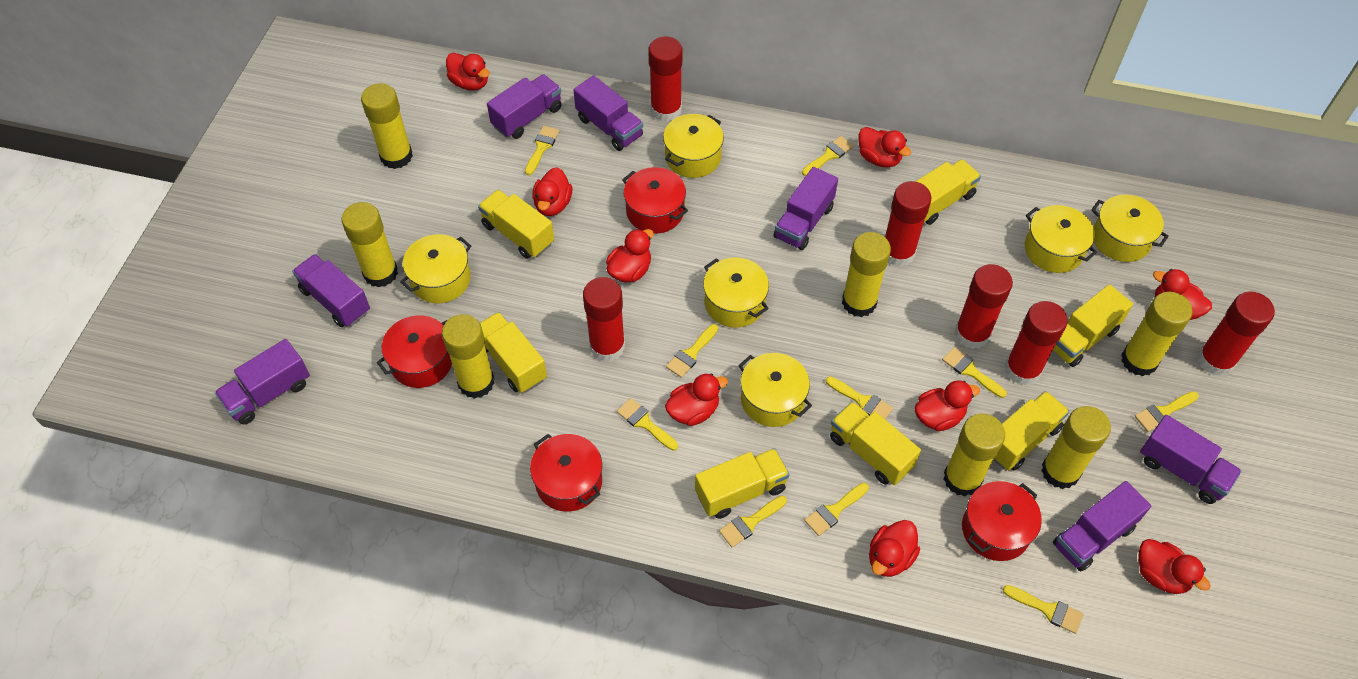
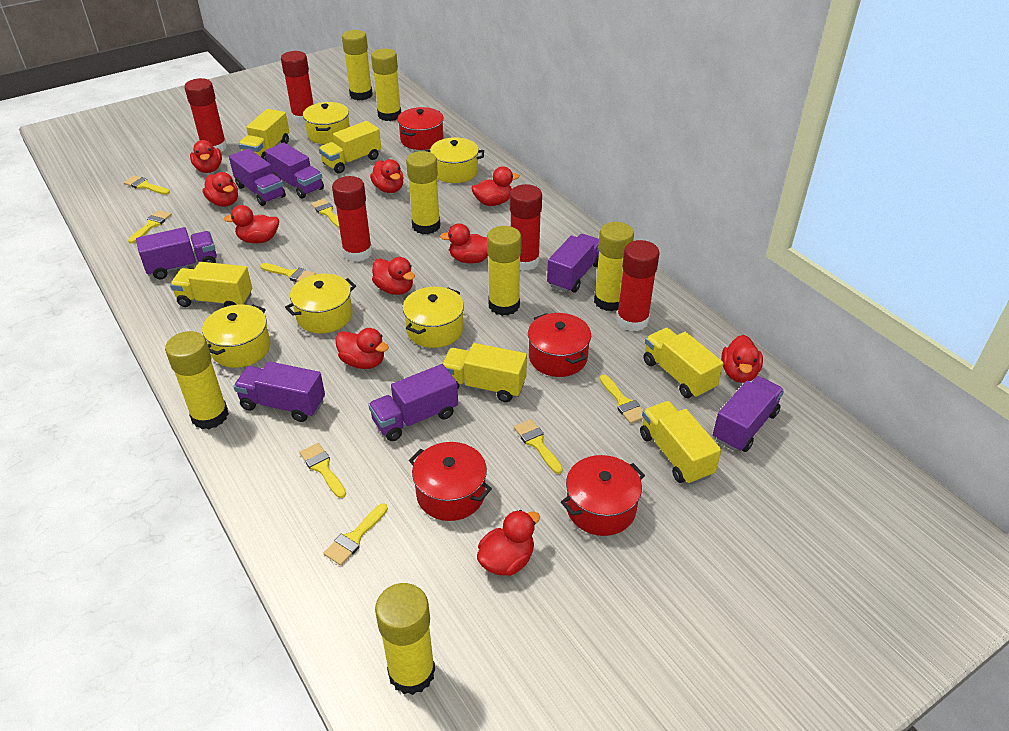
red duck: 9 -> 10
red glue stick: 6 -> 5
yellow brush: 10 -> 8
yellow pot: 6 -> 5
yellow truck: 7 -> 6

